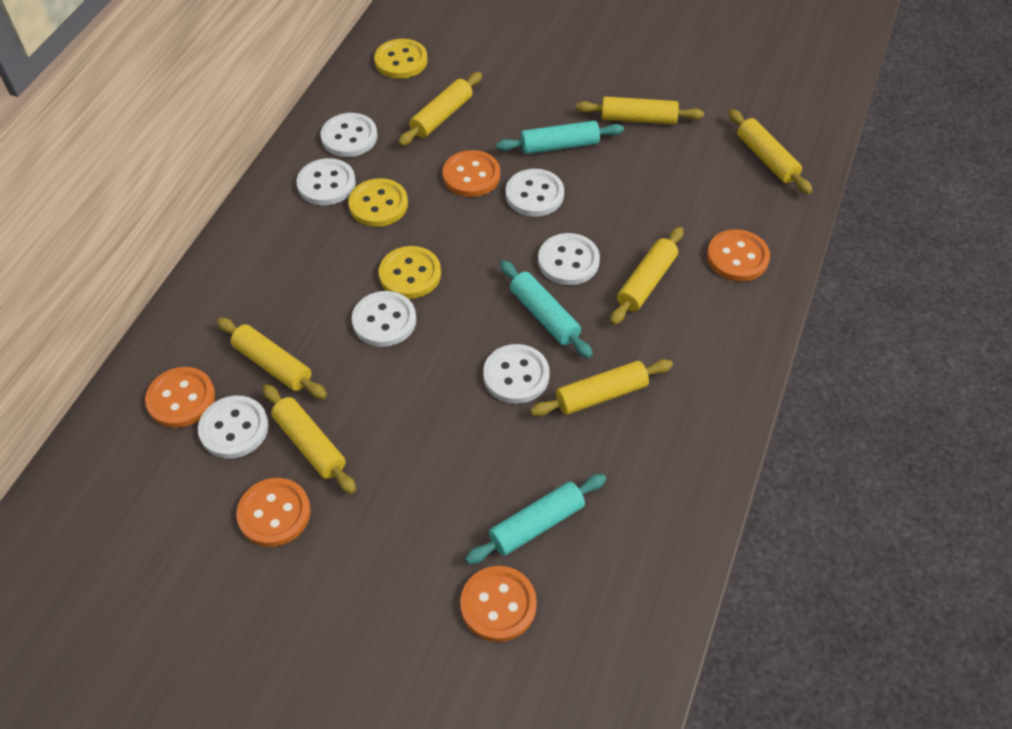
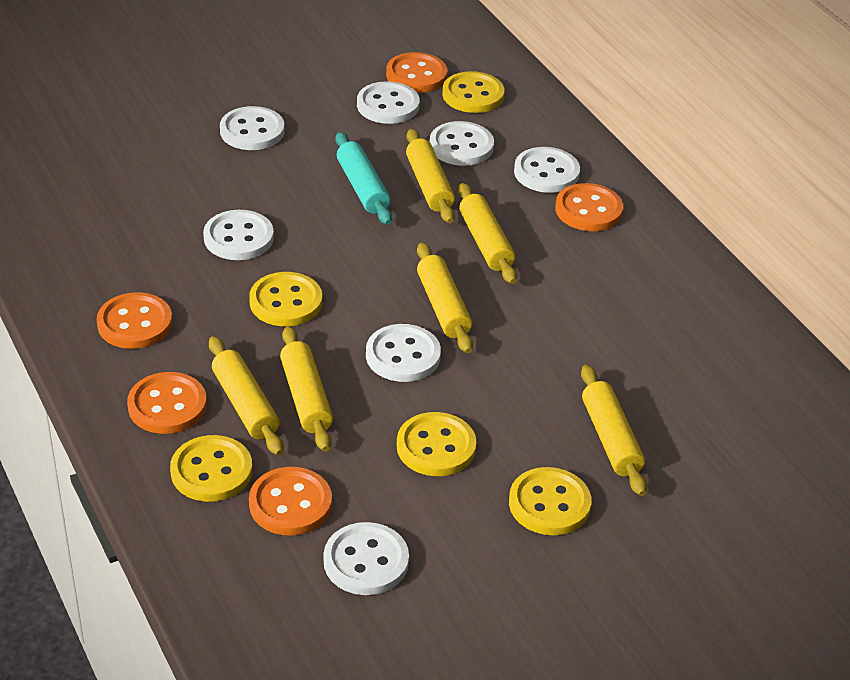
turquoise rolling pin: 3 -> 1
yellow button: 3 -> 5
yellow rolling pin: 7 -> 6

